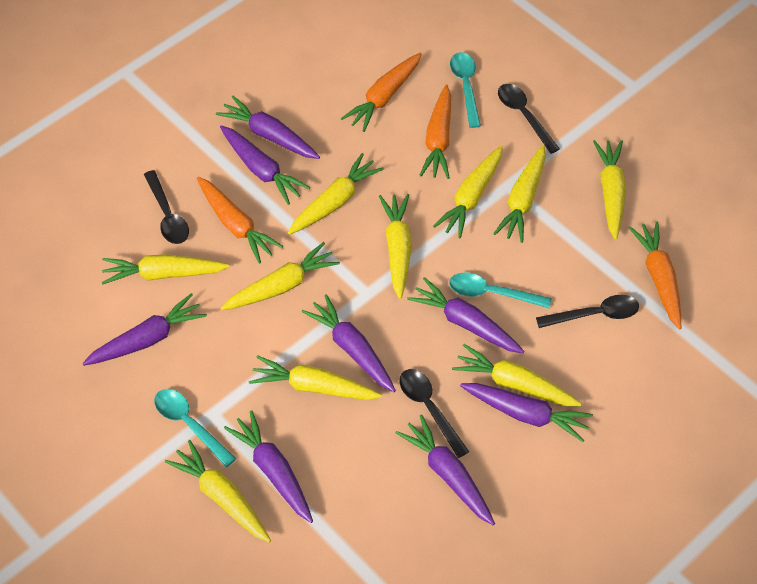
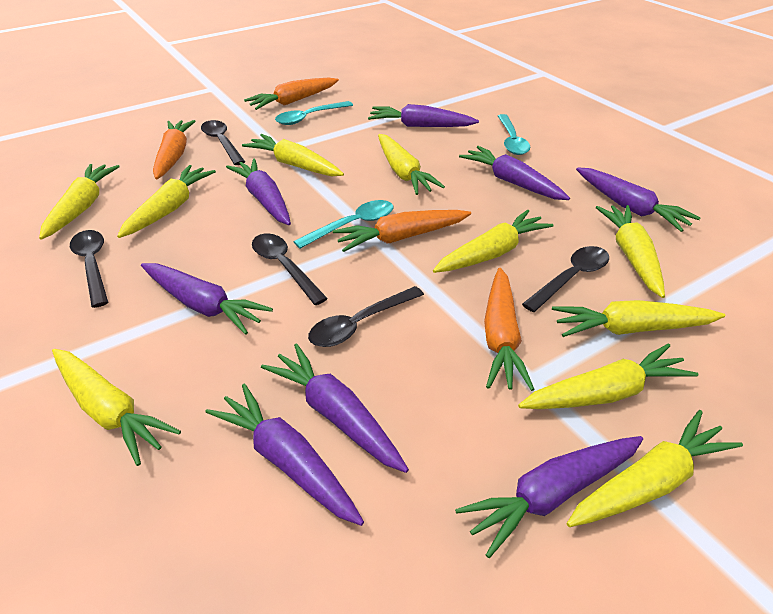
black spoon: 4 -> 5

